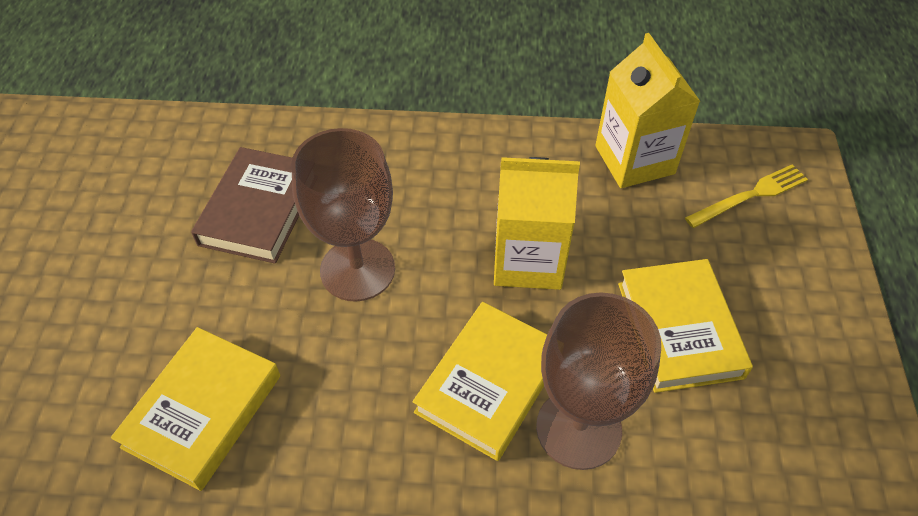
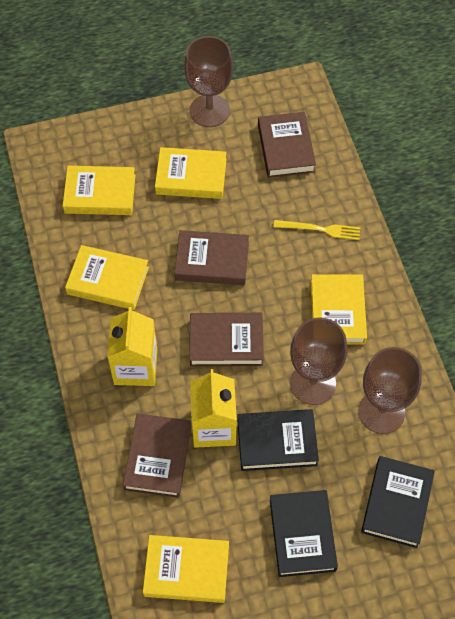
black book: 0 -> 3
brown book: 1 -> 4
brown goblet: 2 -> 3
yellow book: 3 -> 5

